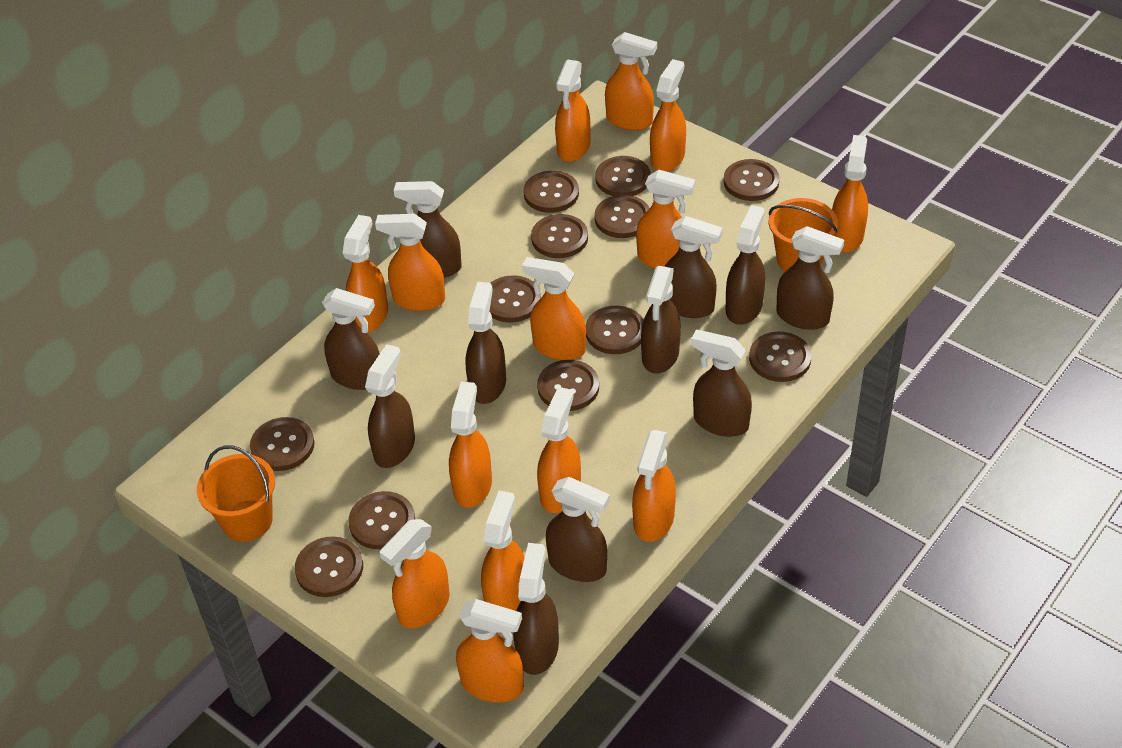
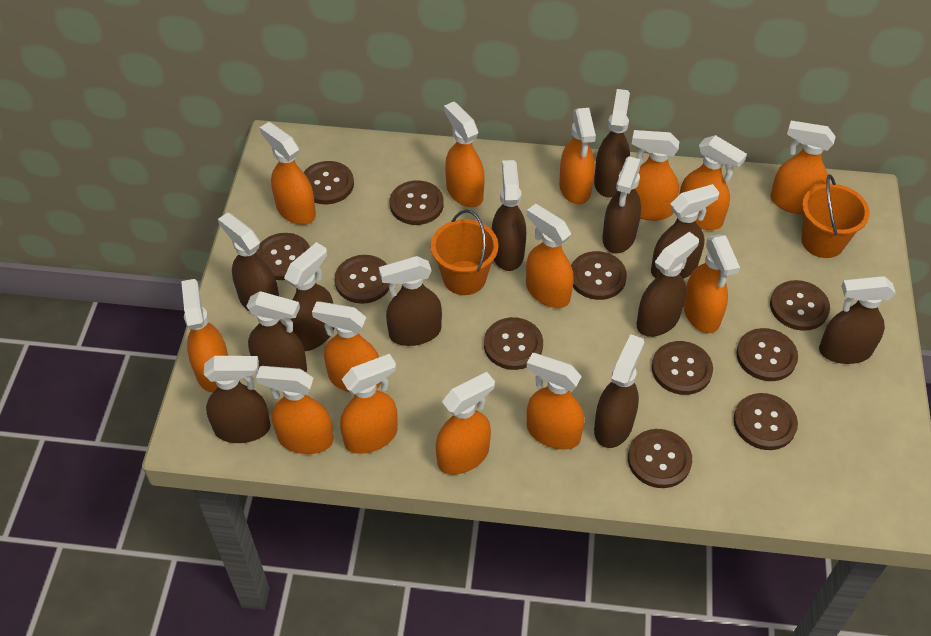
brown button: 12 -> 11
brown spray bottle: 11 -> 12

